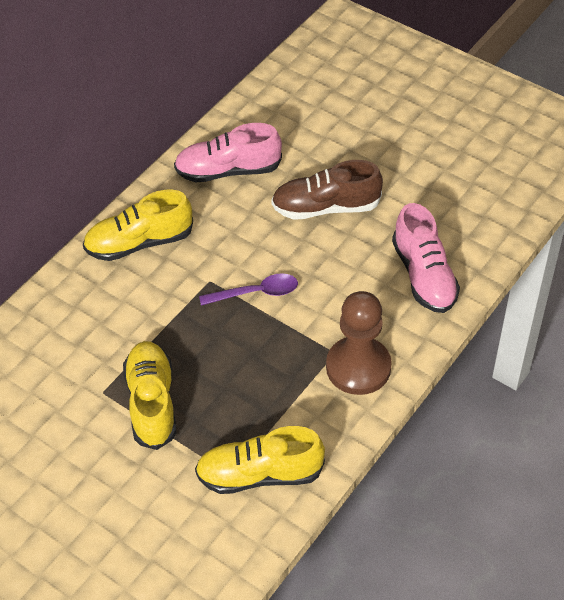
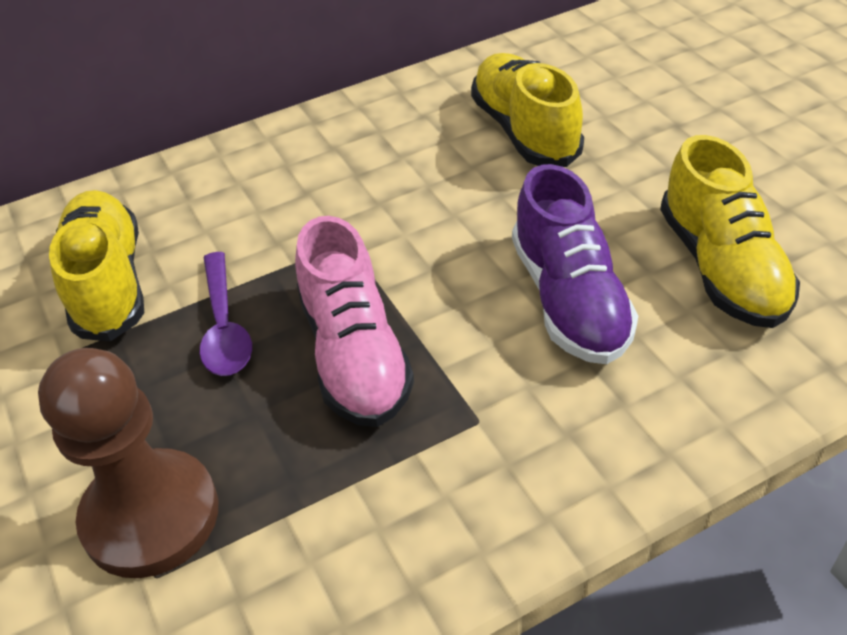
brown shoe: 1 -> 0
pink shoe: 2 -> 1
purple shoe: 0 -> 1

